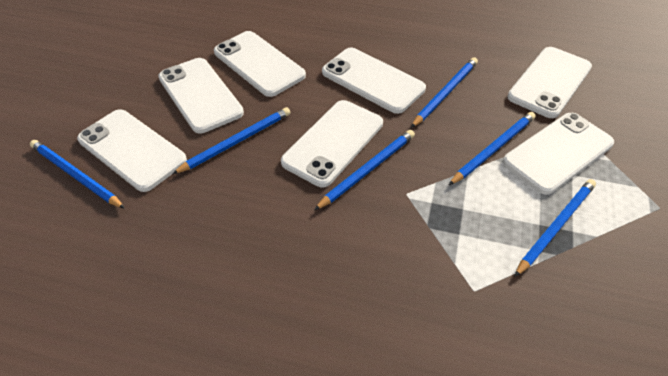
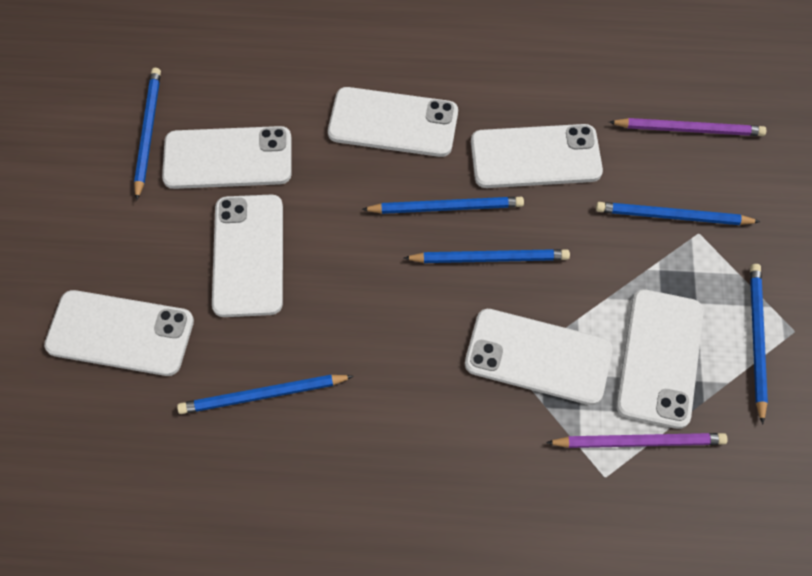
purple pencil: 0 -> 2

